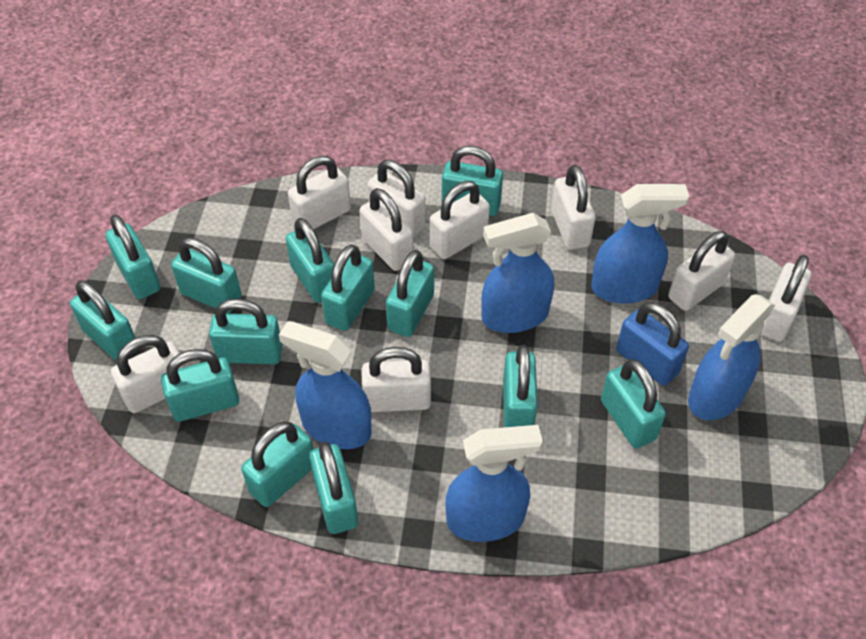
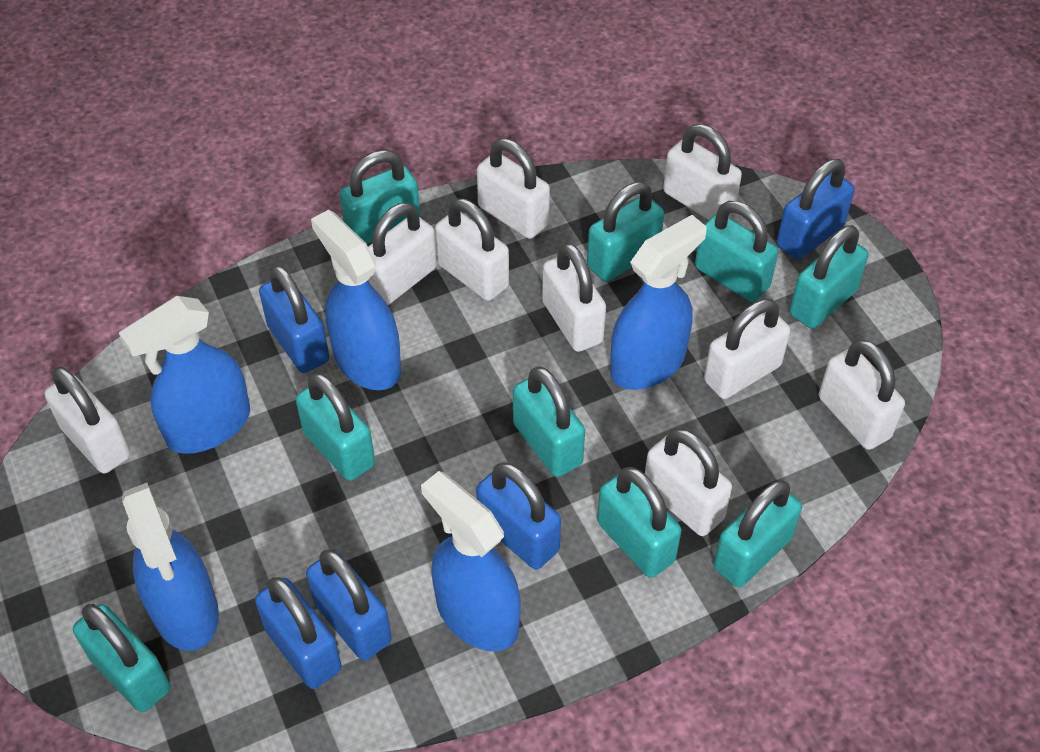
blue padlock: 1 -> 5
turquoise padlock: 13 -> 9

